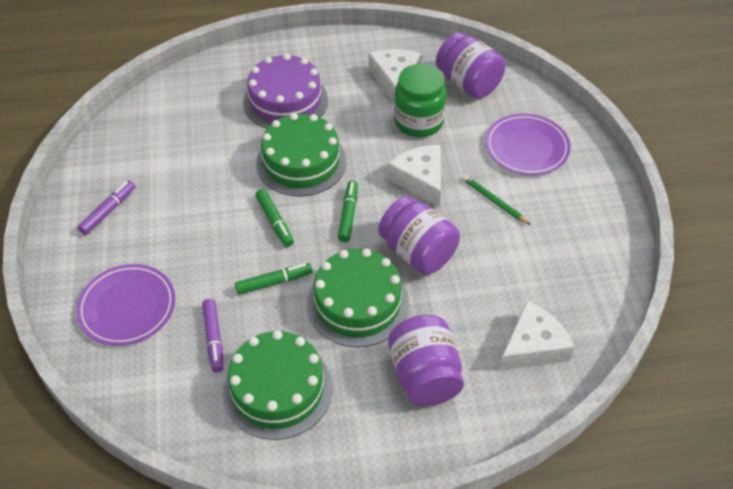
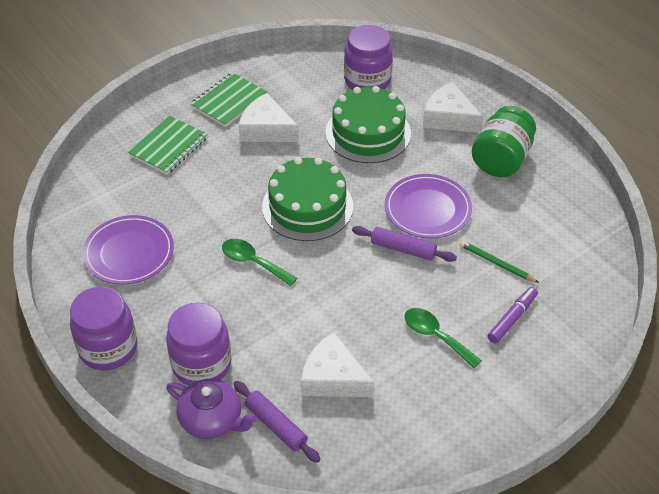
green cake: 3 -> 2
green marker: 3 -> 0
green notebook: 0 -> 2
green spoon: 0 -> 2
purple cake: 1 -> 0
purple marker: 2 -> 1
purple rolling pin: 0 -> 2
purple teapot: 0 -> 1

